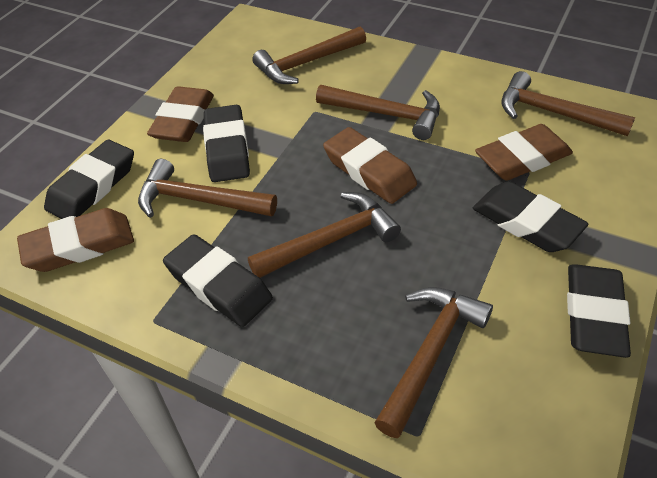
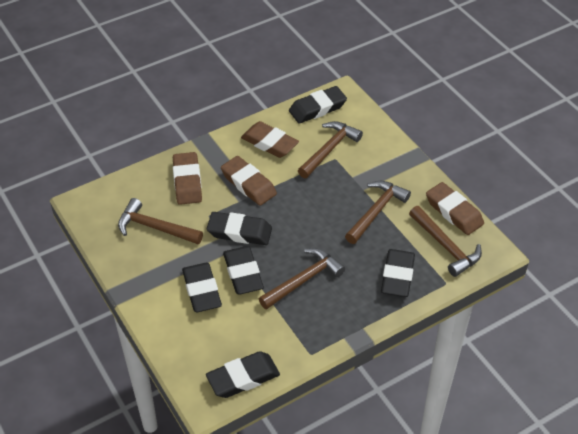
black eraser: 5 -> 6
brown hammer: 6 -> 5

